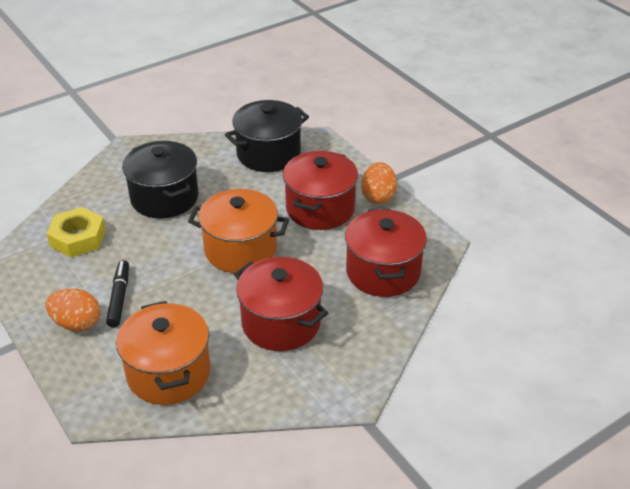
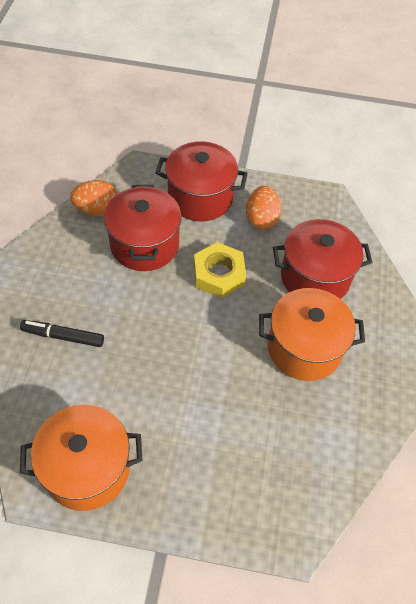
black pot: 2 -> 0

